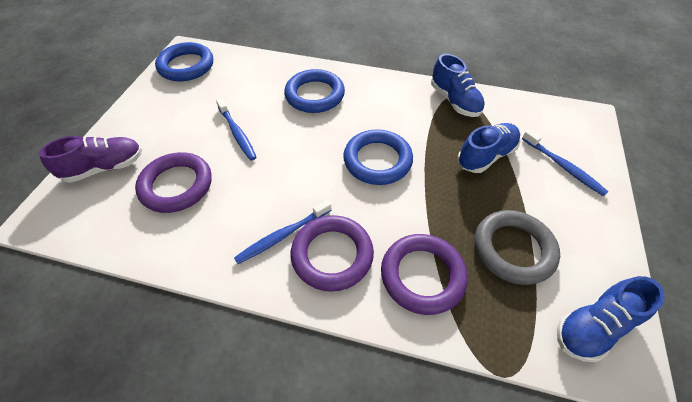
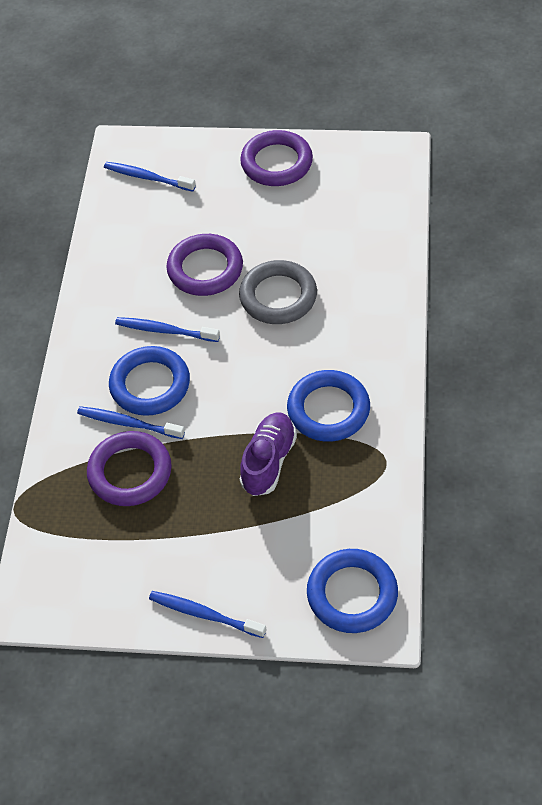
blue shoe: 3 -> 0
blue toothbrush: 3 -> 4

